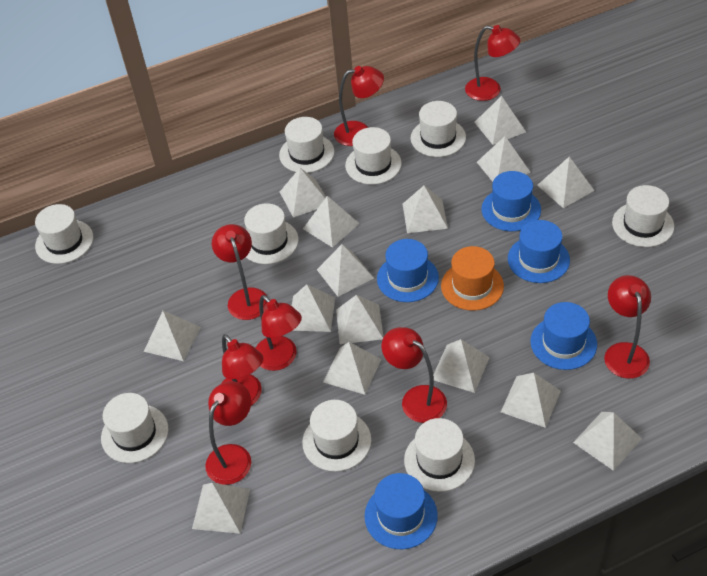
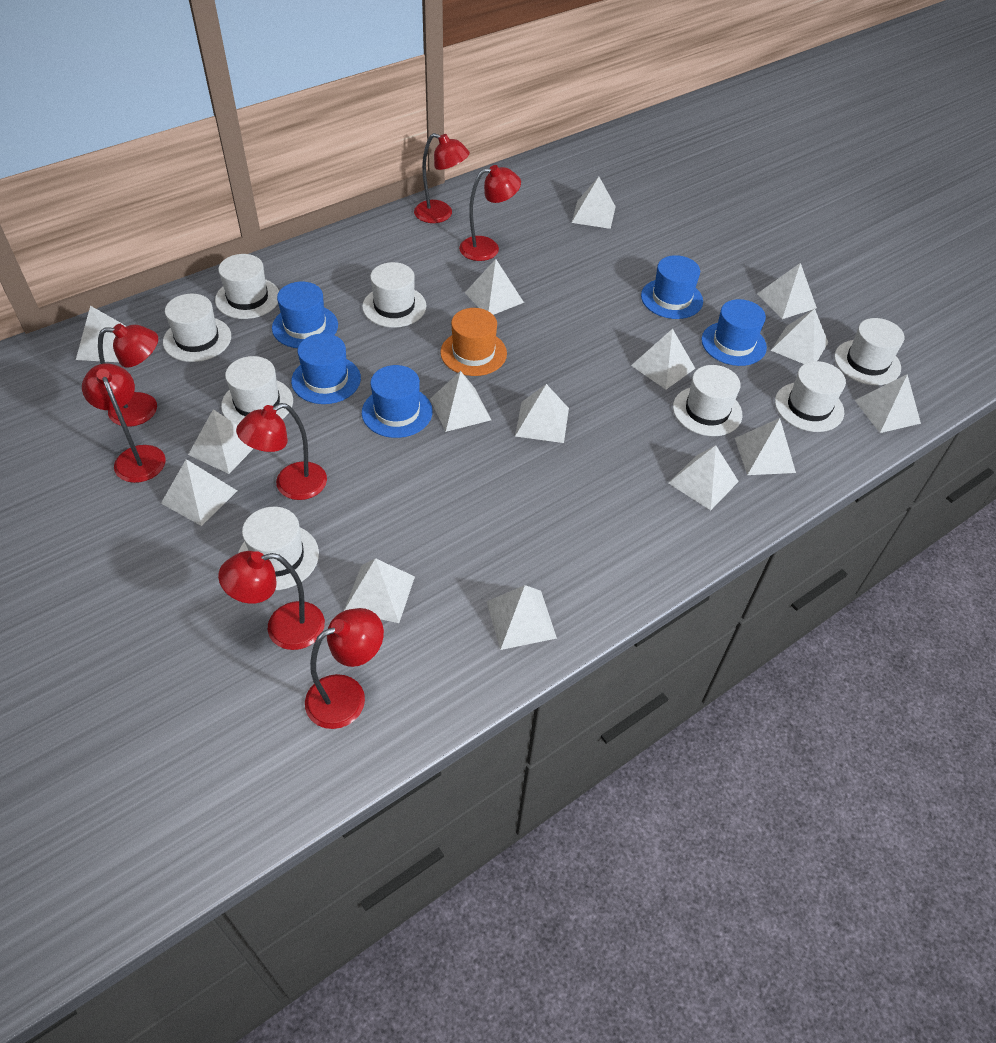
red lamp: 8 -> 7
white hat: 9 -> 8

